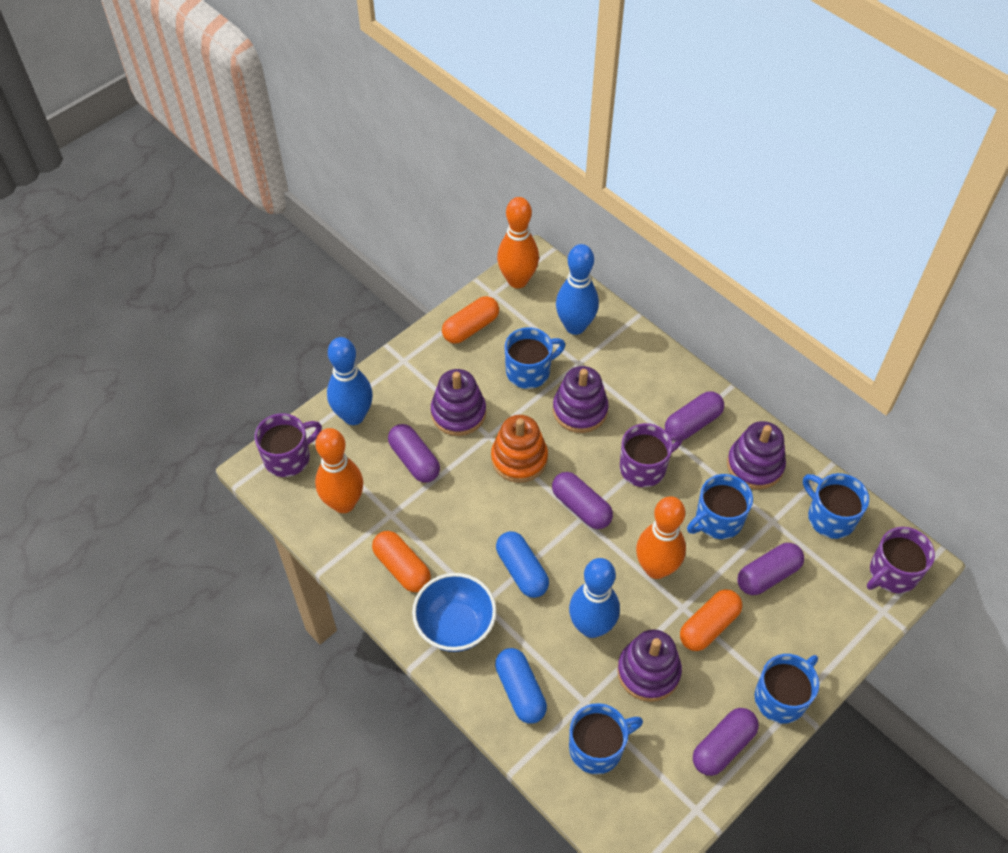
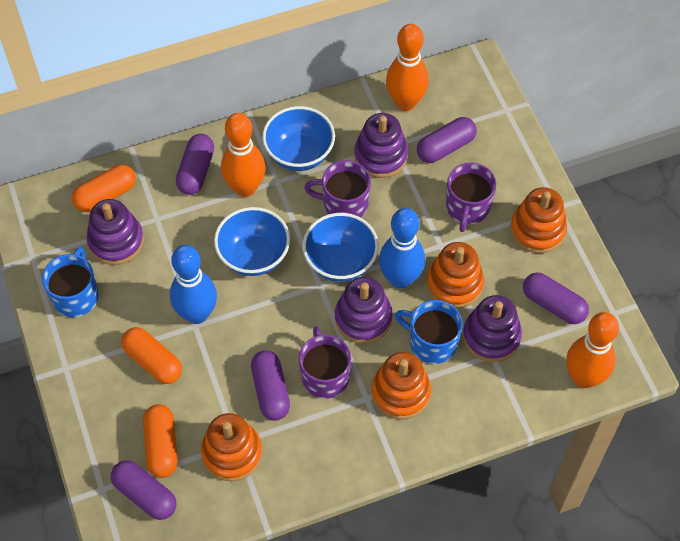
blue bowl: 1 -> 3
blue bowling pin: 3 -> 2
blue capsule: 2 -> 0
blue mug: 5 -> 2
orange stacking toy: 1 -> 4

